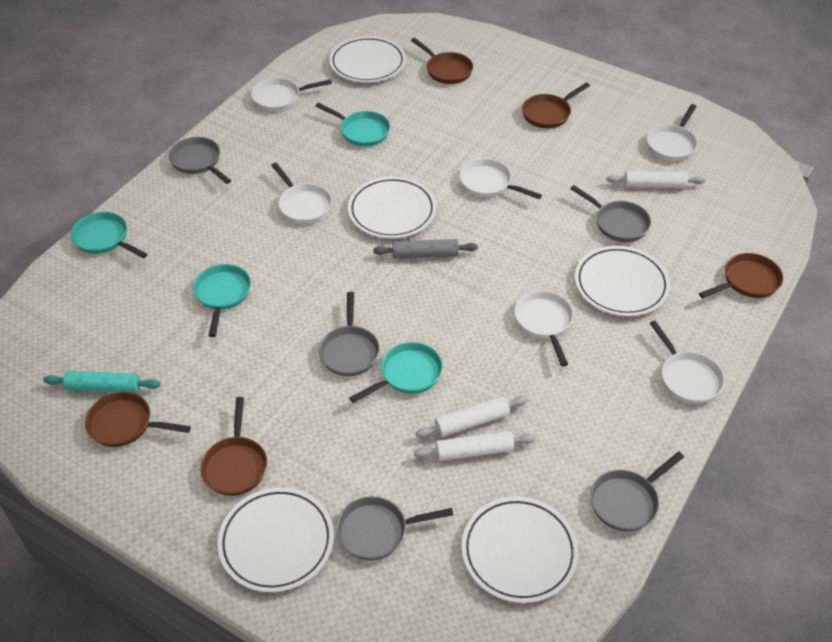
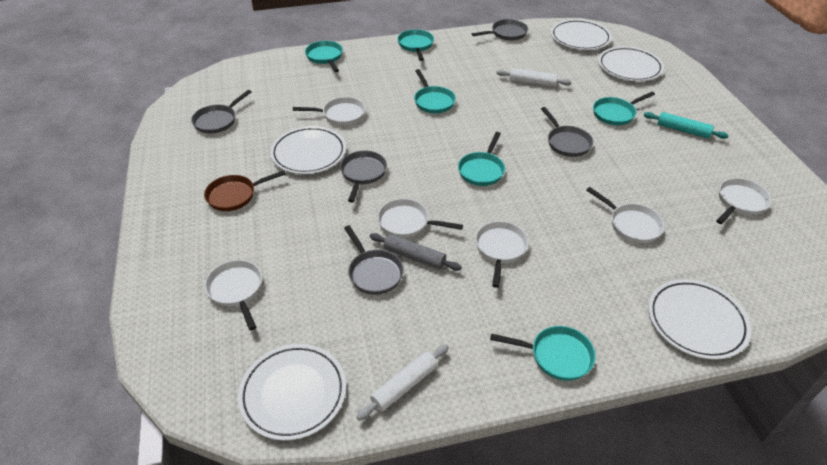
brown pan: 5 -> 1
turquoise pan: 4 -> 6
white rolling pin: 3 -> 2

